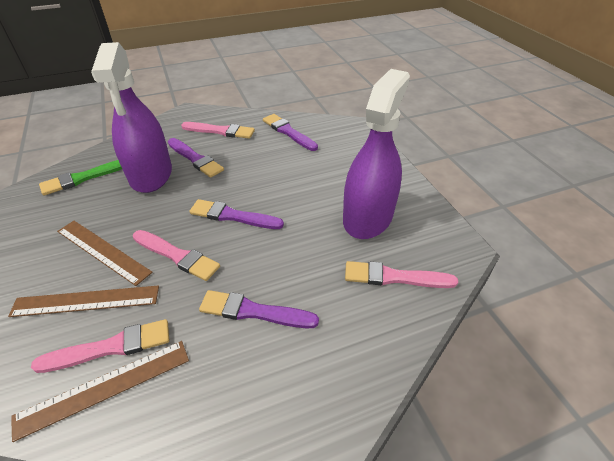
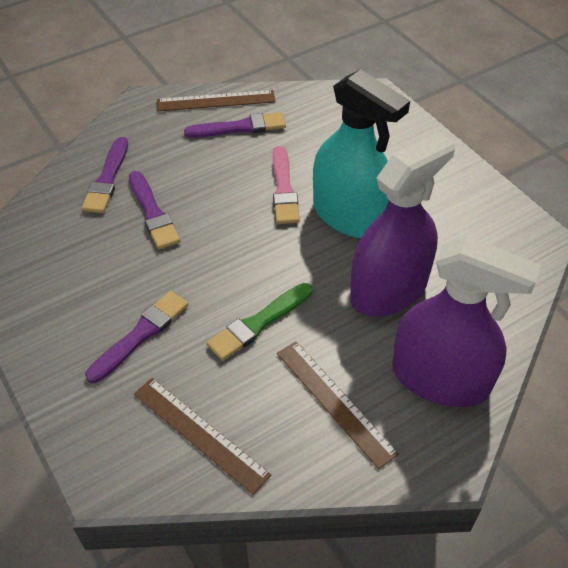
pink brush: 4 -> 1
turquoise spray bottle: 0 -> 1

